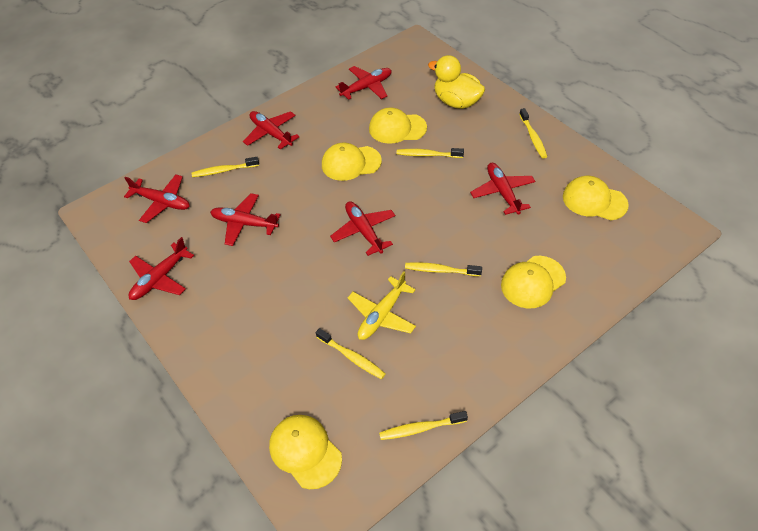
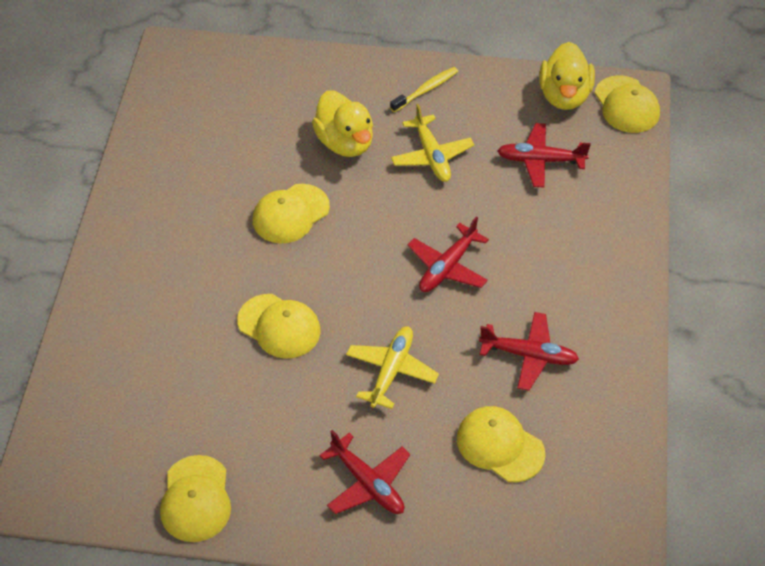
red plane: 7 -> 4
yellow duck: 1 -> 2
yellow plane: 1 -> 2
yellow toothbrush: 6 -> 1

